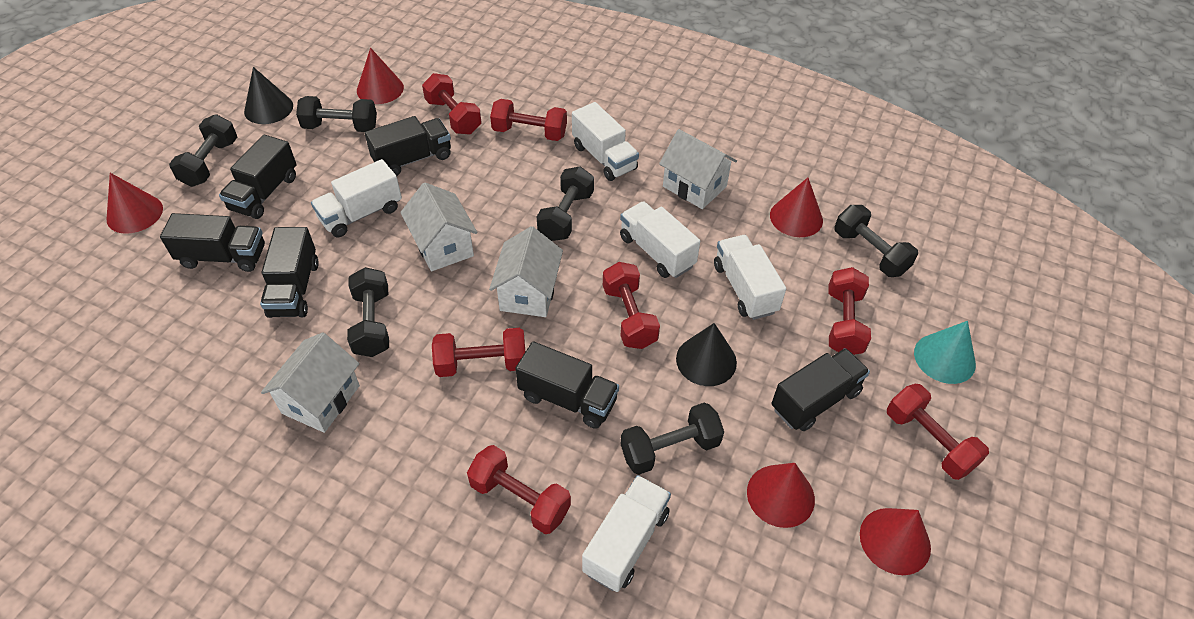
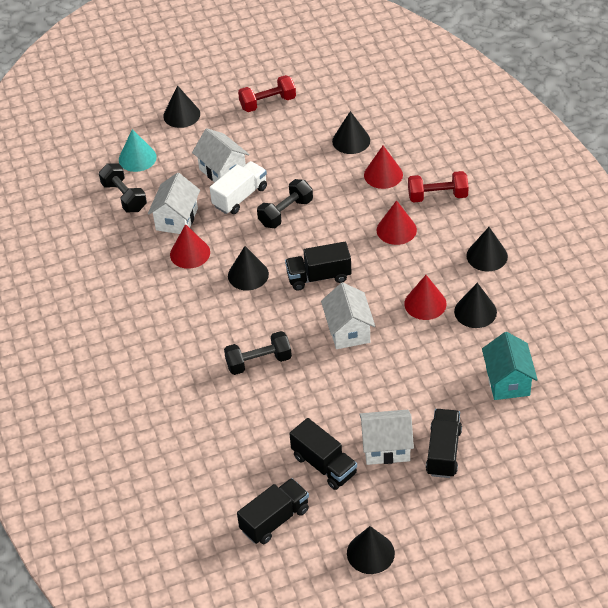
black cone: 2 -> 6
black dumbbell: 6 -> 3
black truck: 6 -> 4
red cone: 5 -> 4
red dumbbell: 7 -> 2
turquoise house: 0 -> 1
white truck: 5 -> 1

